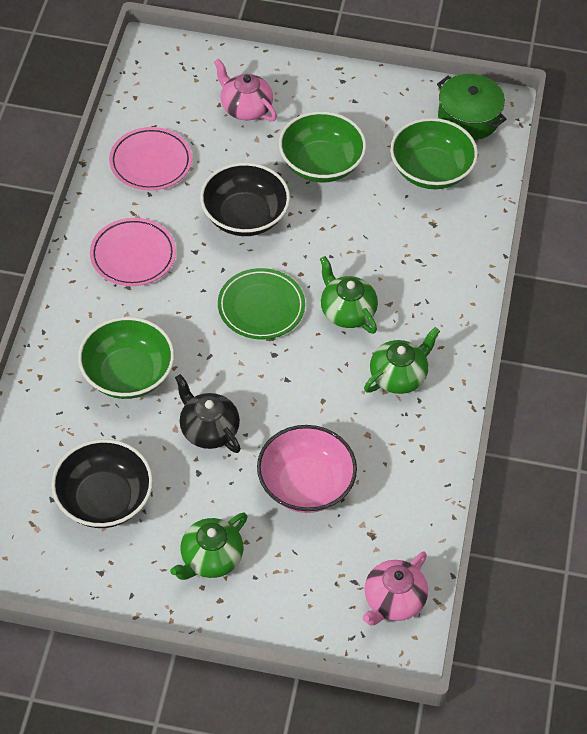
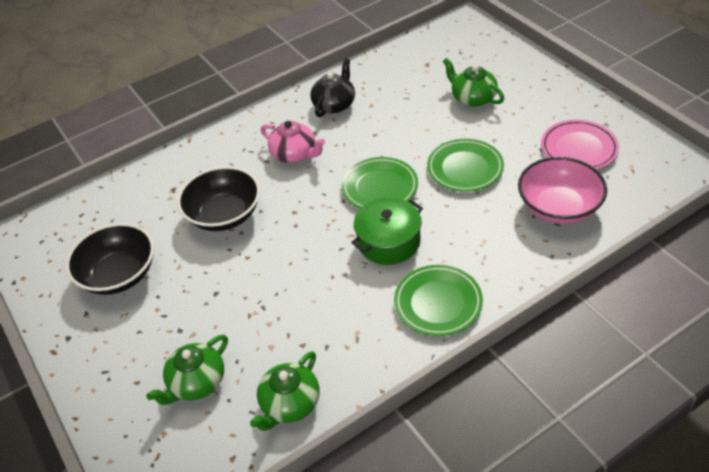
green bowl: 3 -> 0
green plate: 1 -> 3
pink plate: 2 -> 1
pink teapot: 2 -> 1

